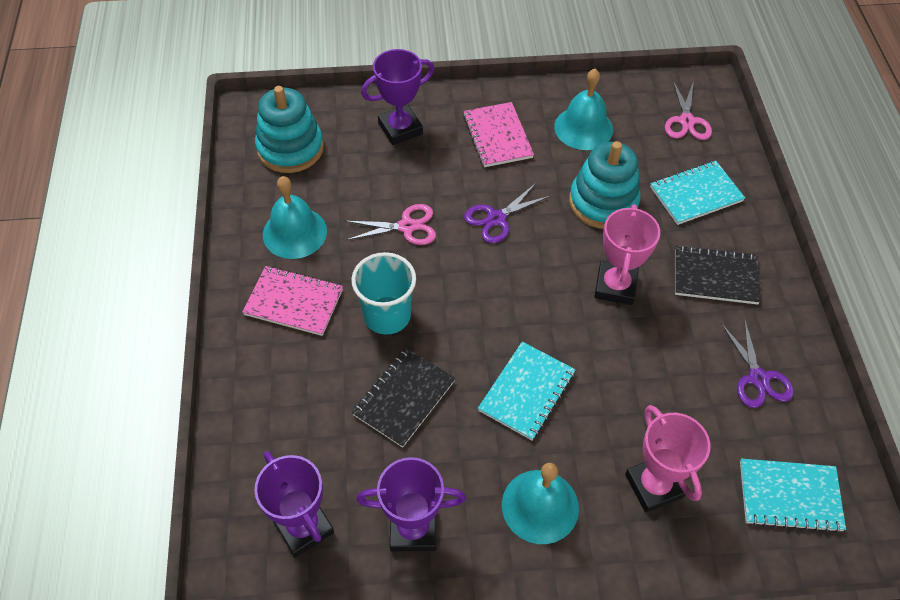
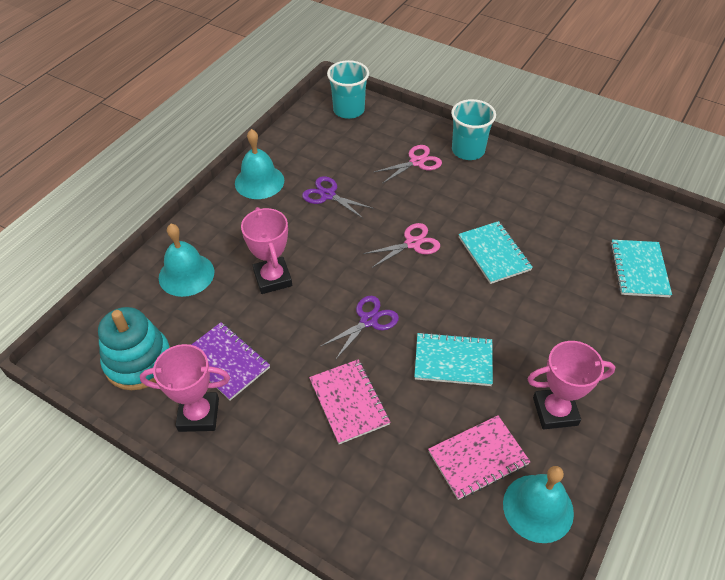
black notebook: 2 -> 0
pink trophy: 2 -> 3
purple notebook: 0 -> 1
purple trophy: 3 -> 0
turquoise cup: 1 -> 2
turquoise stacking toy: 2 -> 1

